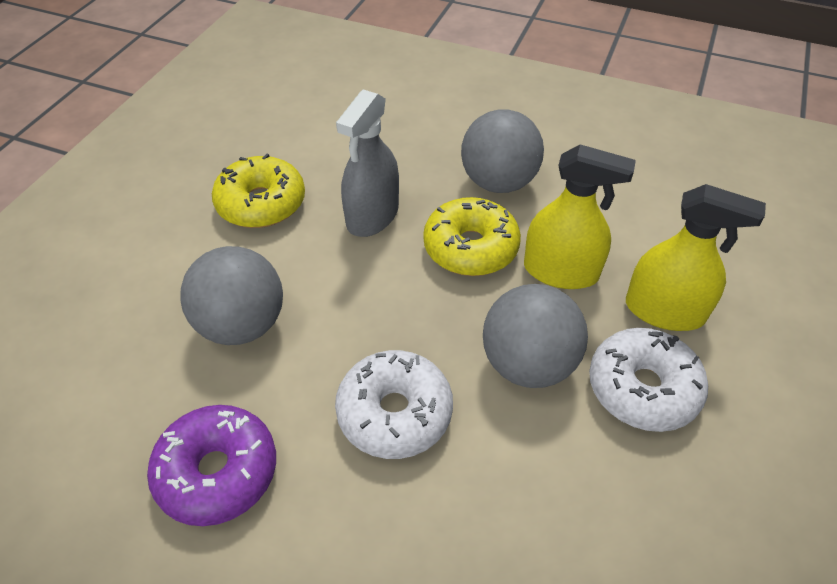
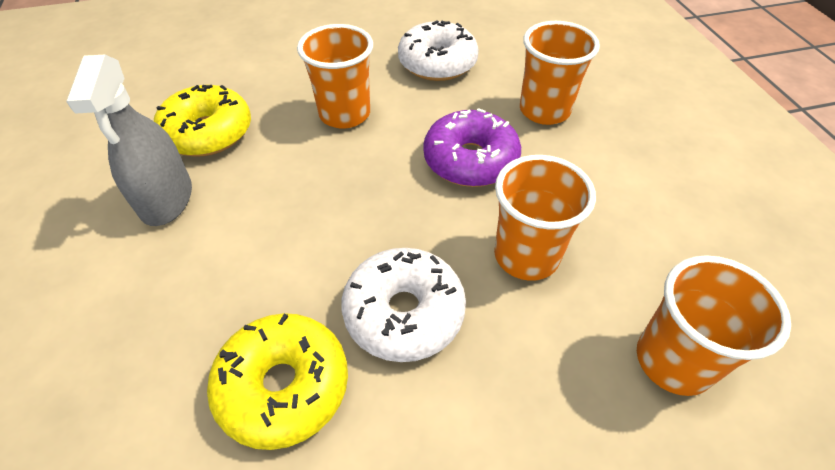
grey ball: 3 -> 0
orange cup: 0 -> 4
yellow spray bottle: 2 -> 0

